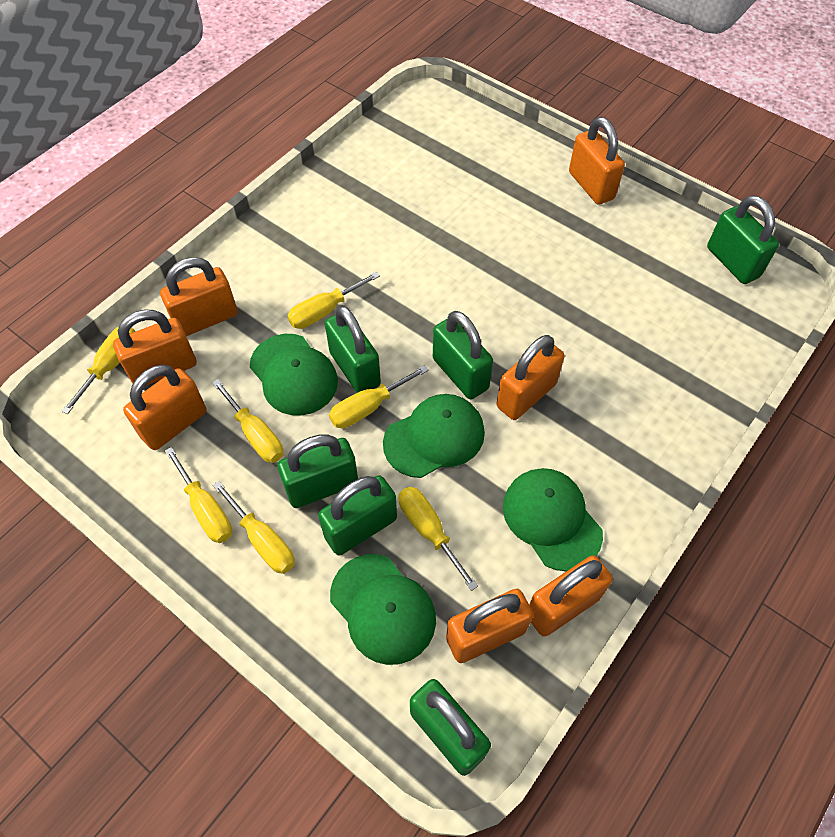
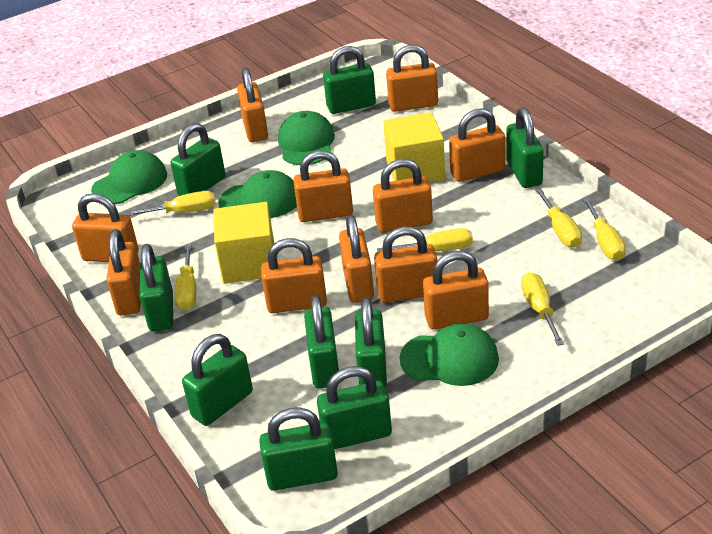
green padlock: 6 -> 9
orange padlock: 7 -> 11
yellow cube: 0 -> 2
yellow screwdriver: 7 -> 6

